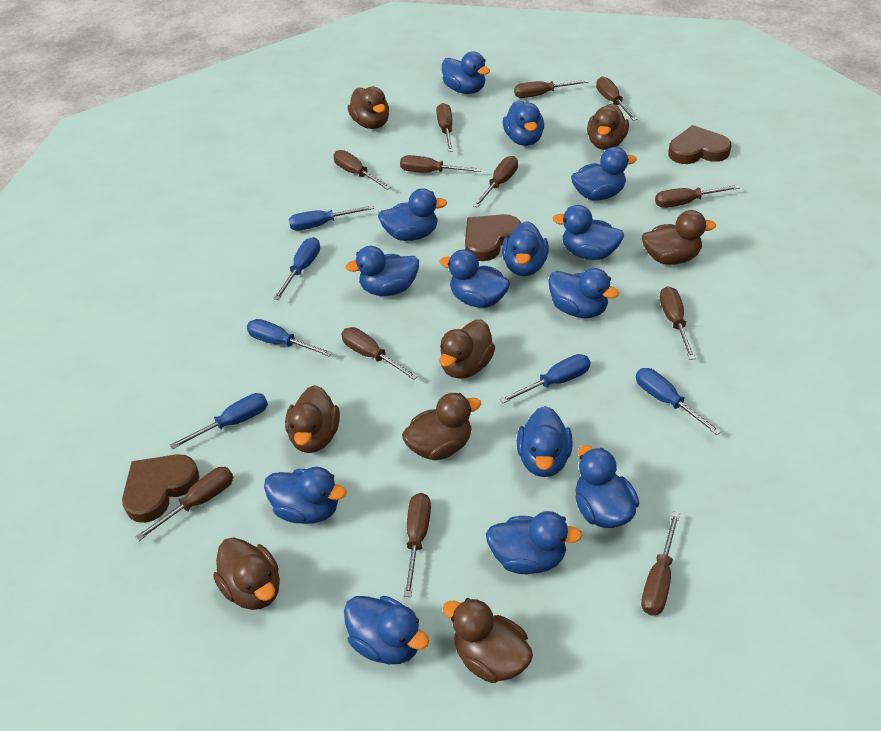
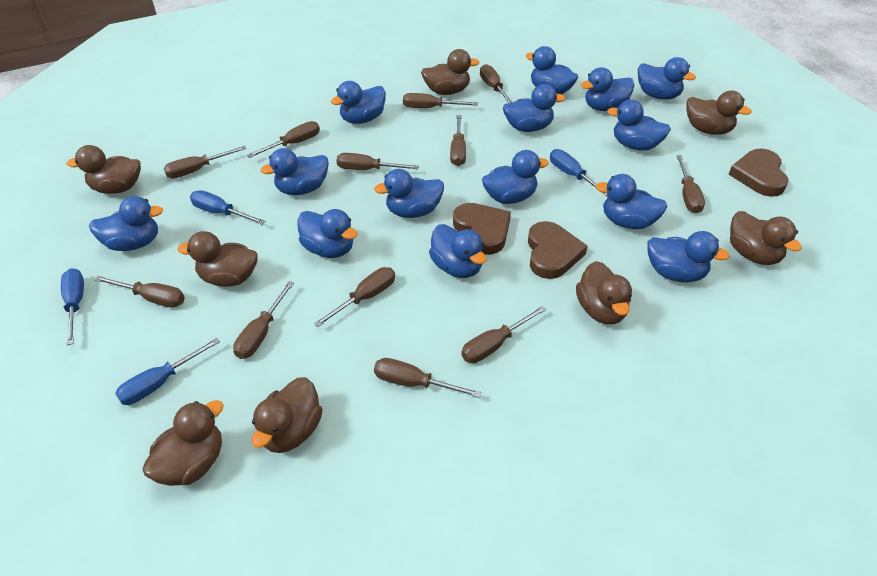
blue screwdriver: 6 -> 4

